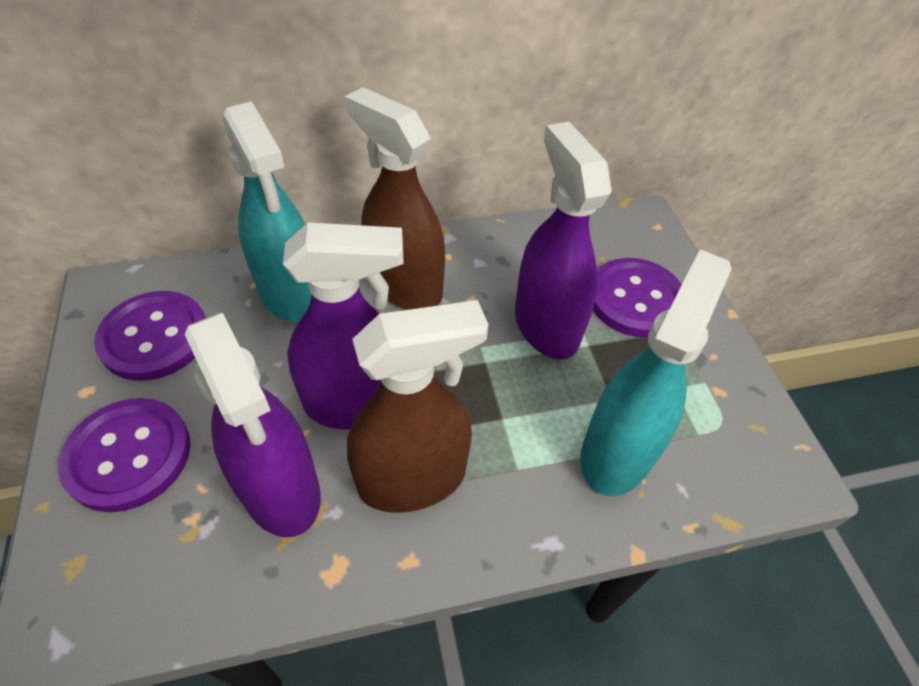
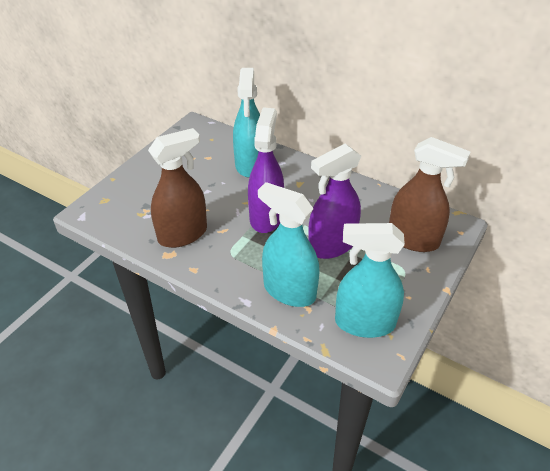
purple button: 3 -> 0
purple spray bottle: 3 -> 2
turquoise spray bottle: 2 -> 3

